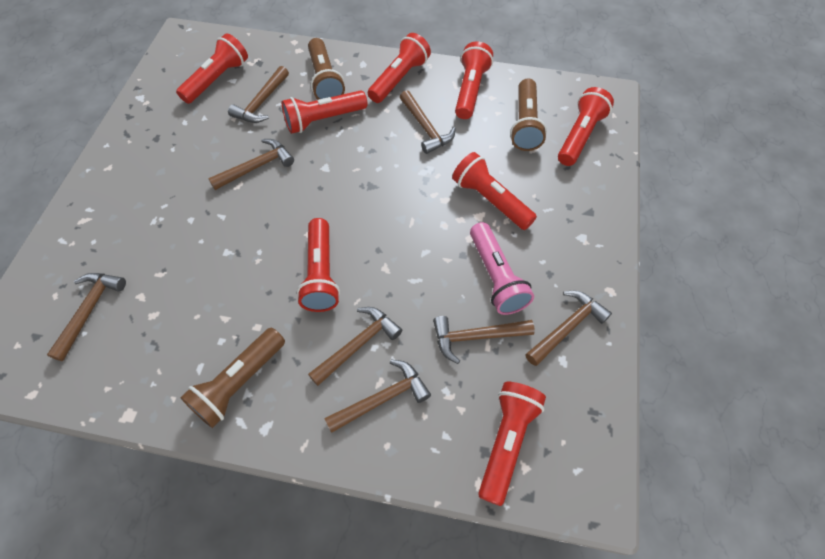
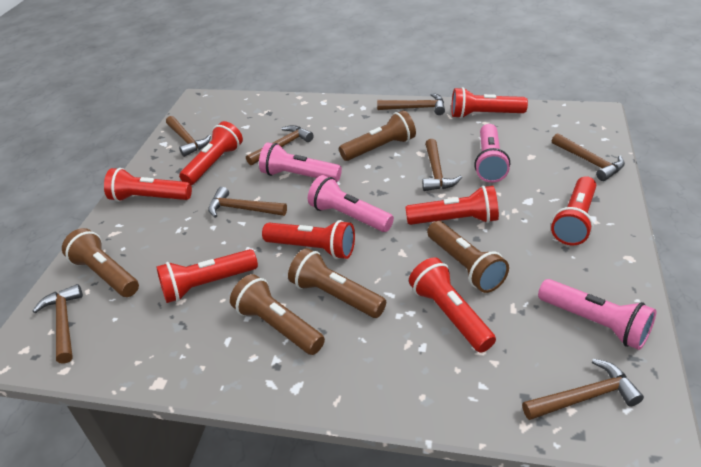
brown flashlight: 3 -> 5
pink flashlight: 1 -> 4

